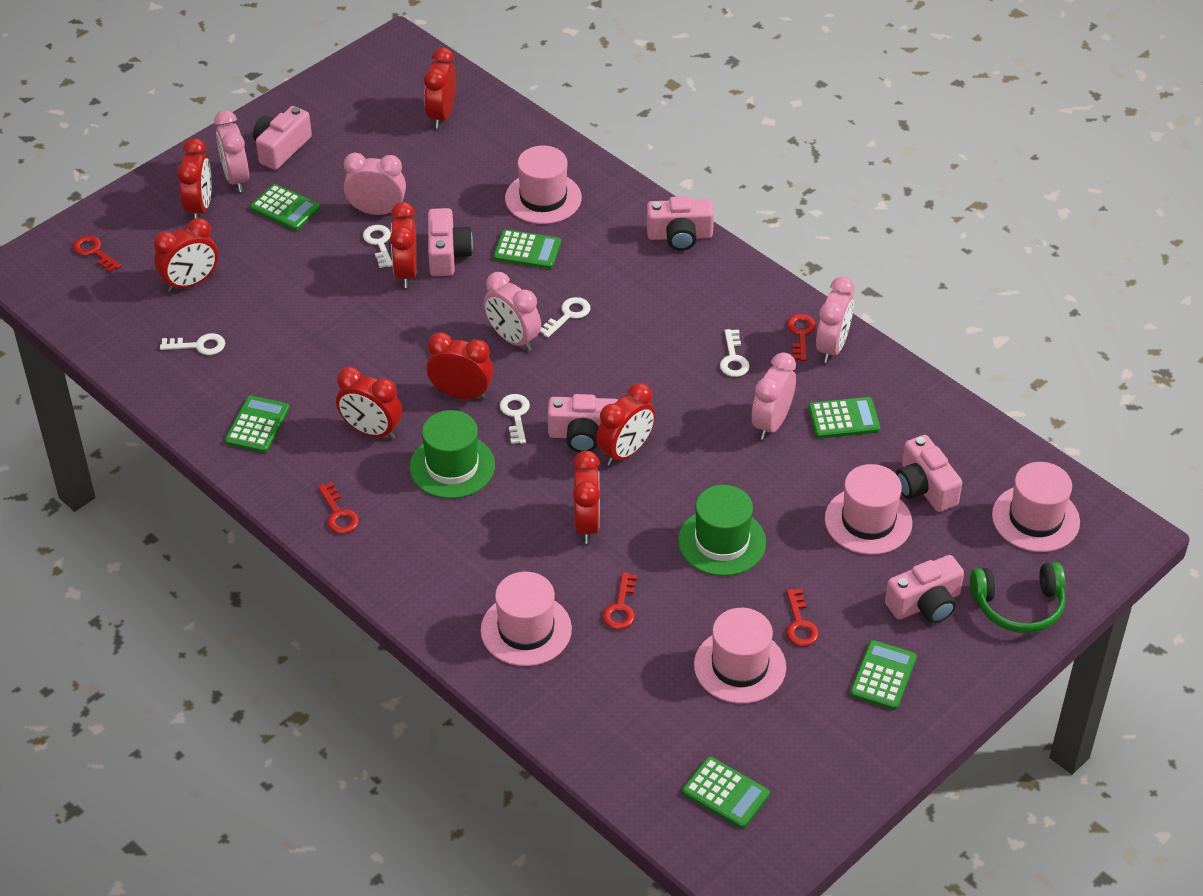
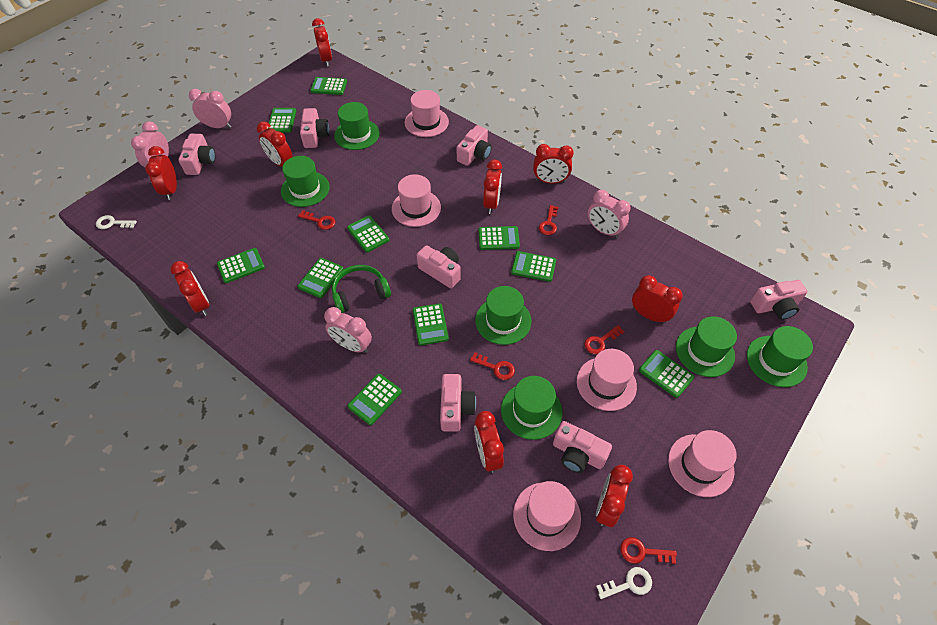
green calculator: 6 -> 10
green hat: 2 -> 6
pink camera: 6 -> 7
pink clock: 5 -> 4
red clock: 8 -> 9
white key: 5 -> 2

